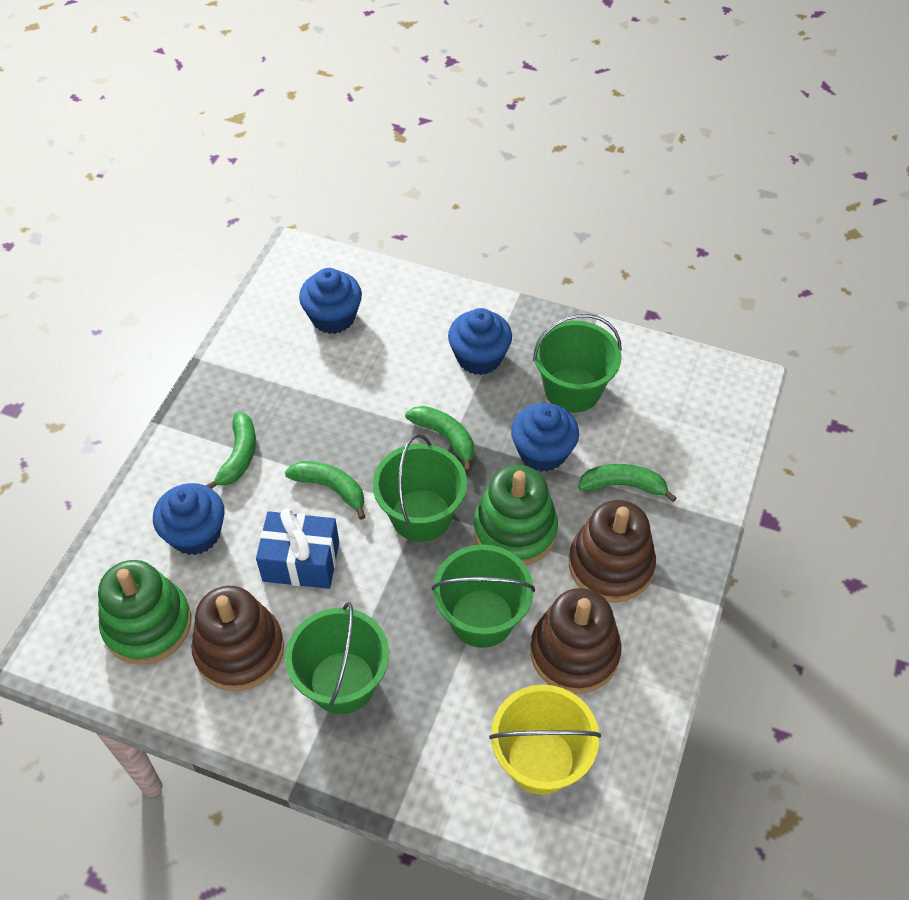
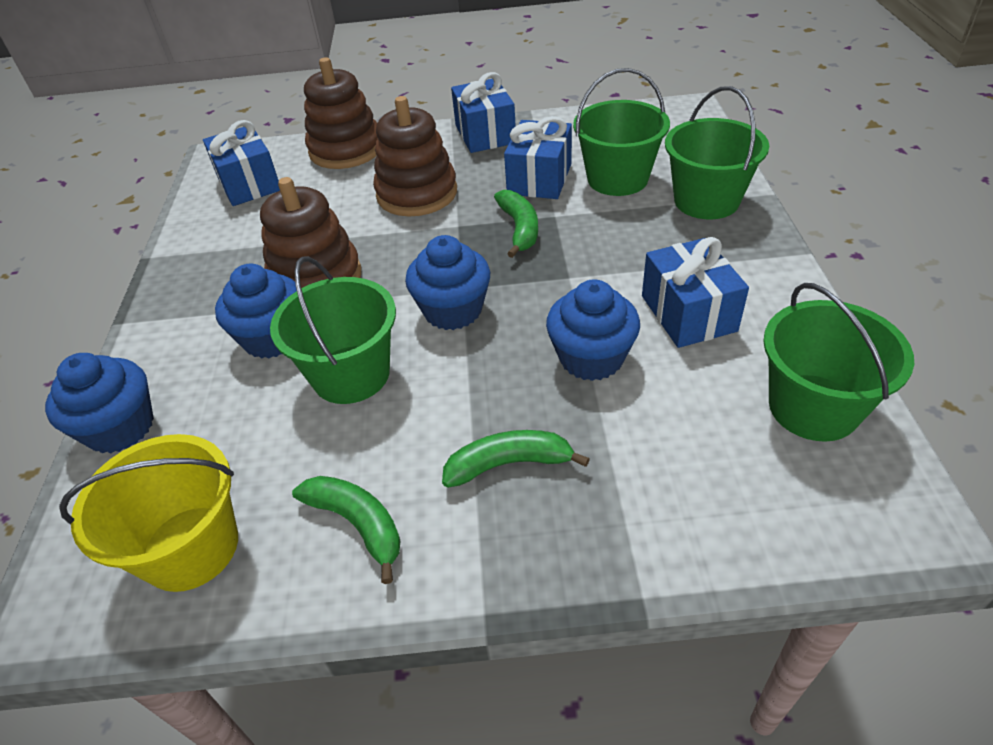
blue gift: 1 -> 4
green banana: 4 -> 3
green stacking toy: 2 -> 0

